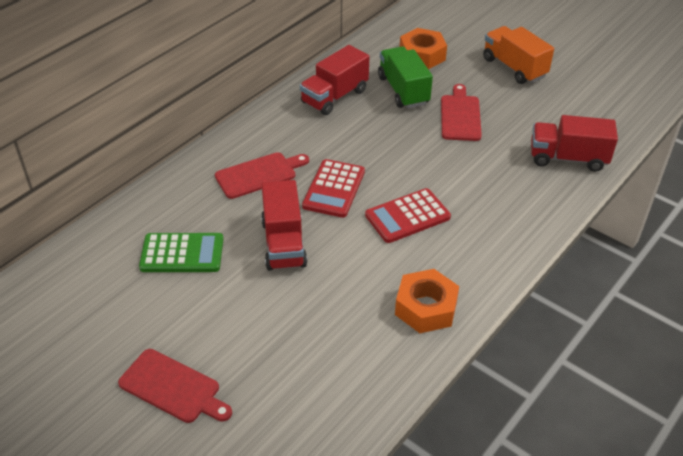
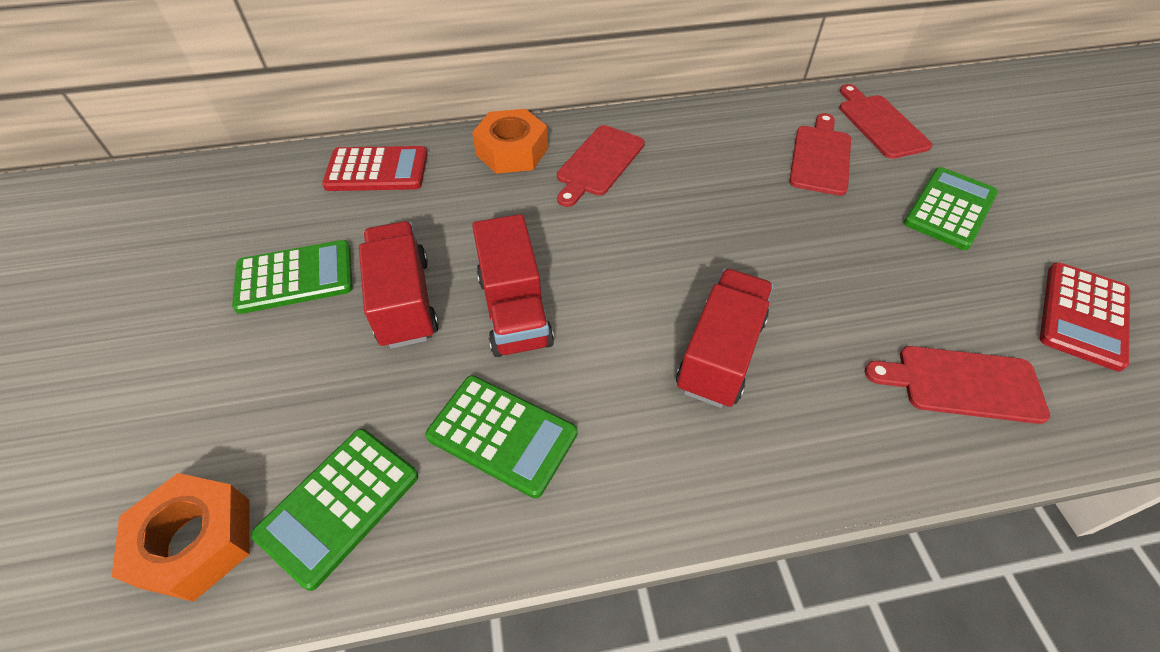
green calculator: 1 -> 4
green truck: 1 -> 0
orange truck: 1 -> 0
red cutting board: 3 -> 4

